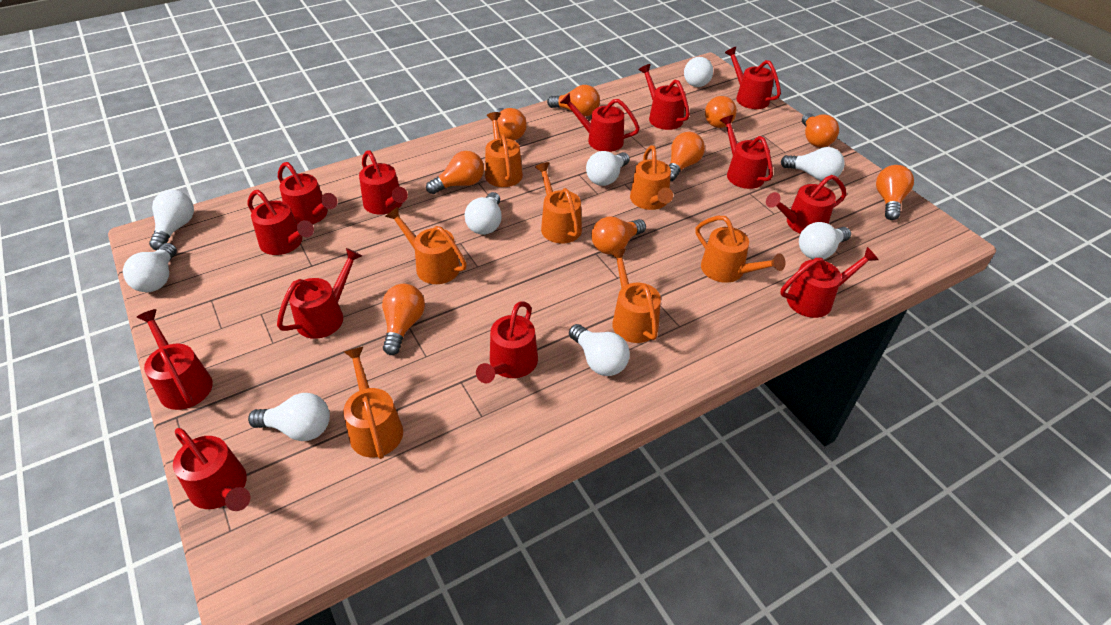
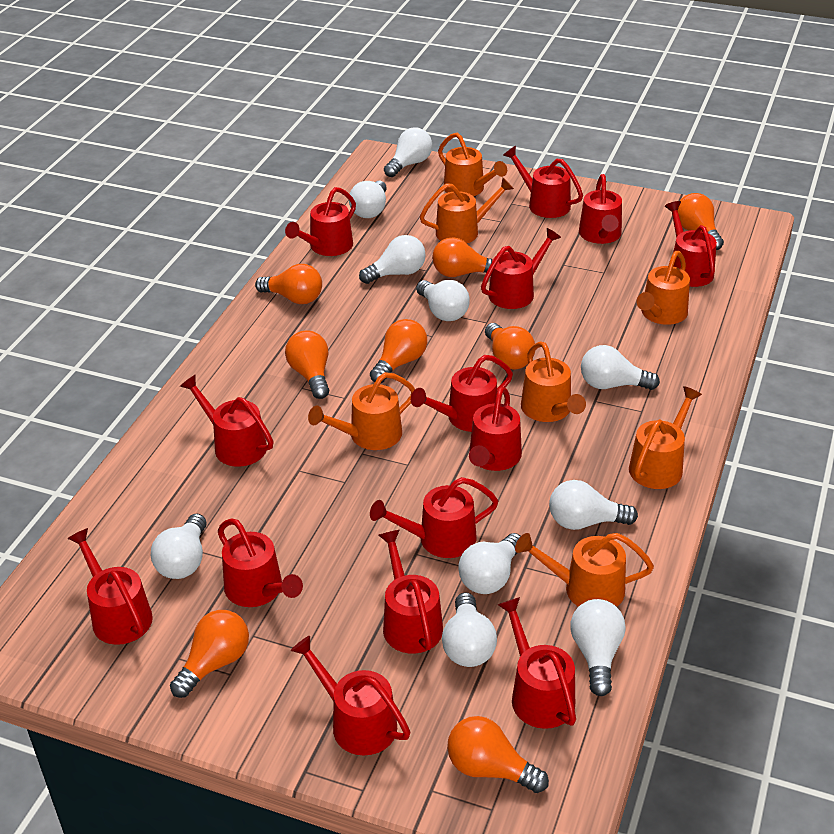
orange light bulb: 9 -> 8
red watering can: 13 -> 14
white light bulb: 9 -> 10

